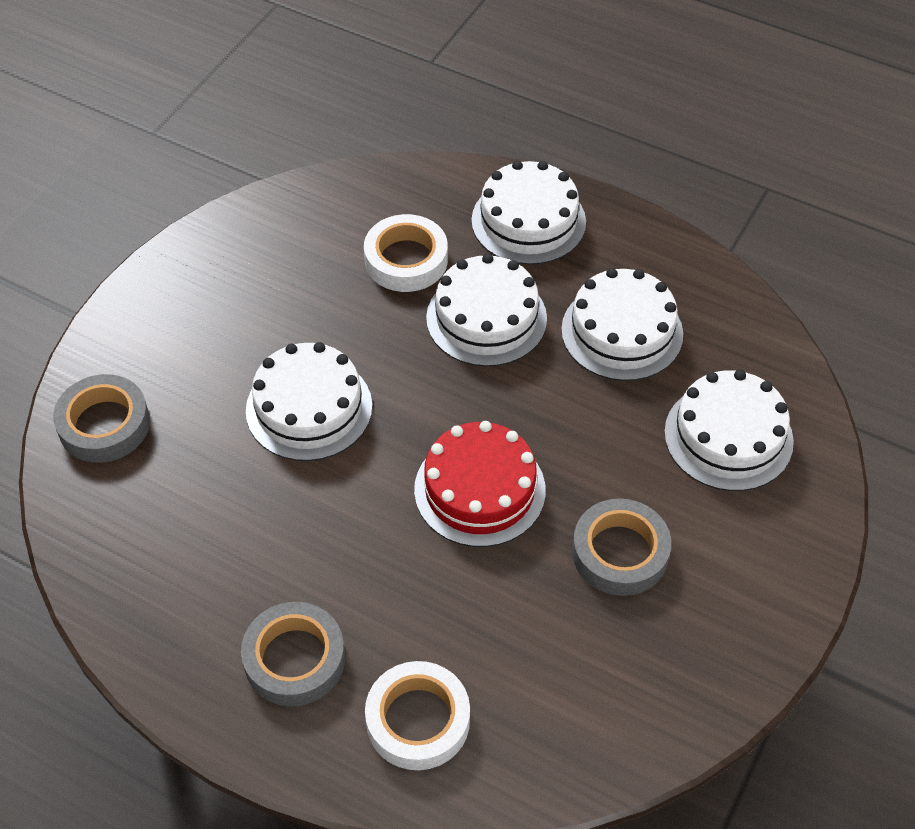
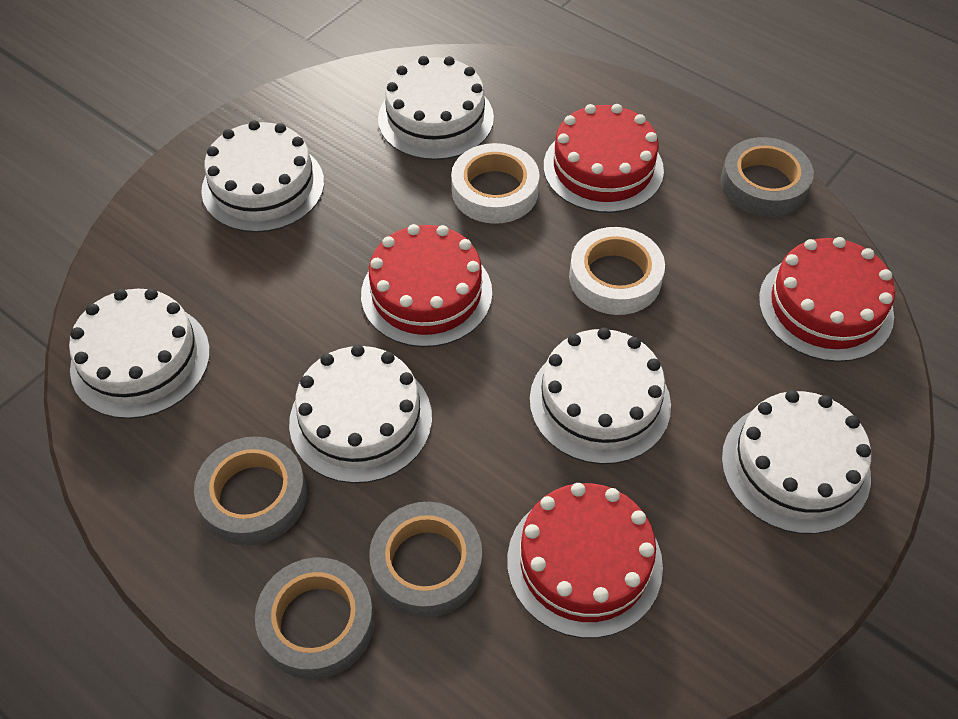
grey tape: 3 -> 4
red cake: 1 -> 4
white cake: 5 -> 6

